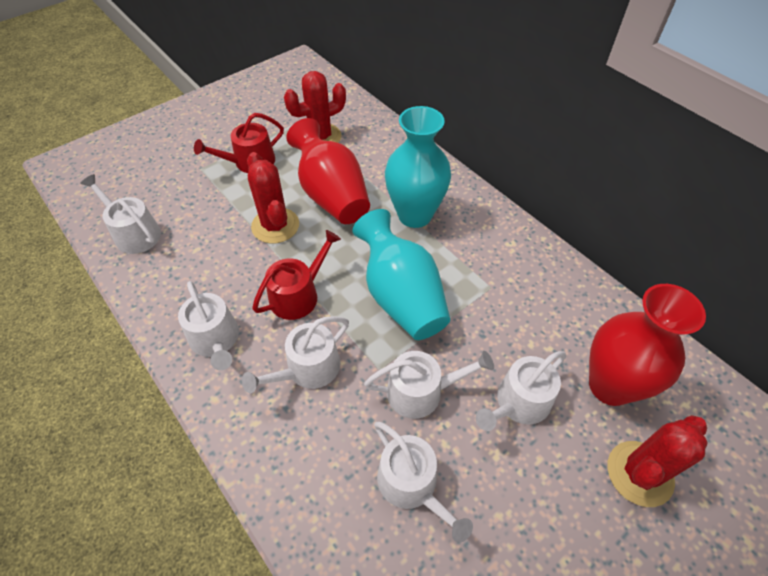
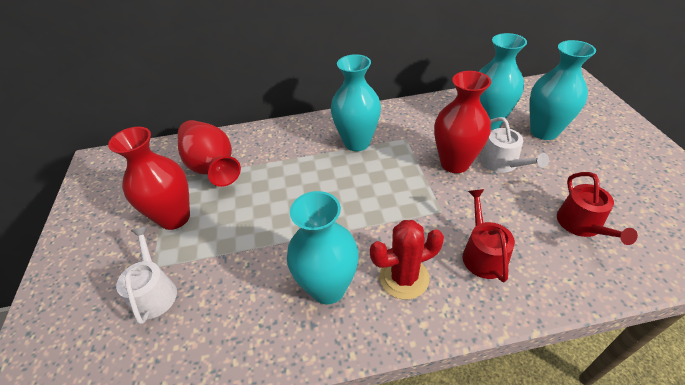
red cactus: 3 -> 1
red vase: 2 -> 3
turquoise vase: 2 -> 4
white watering can: 6 -> 2

